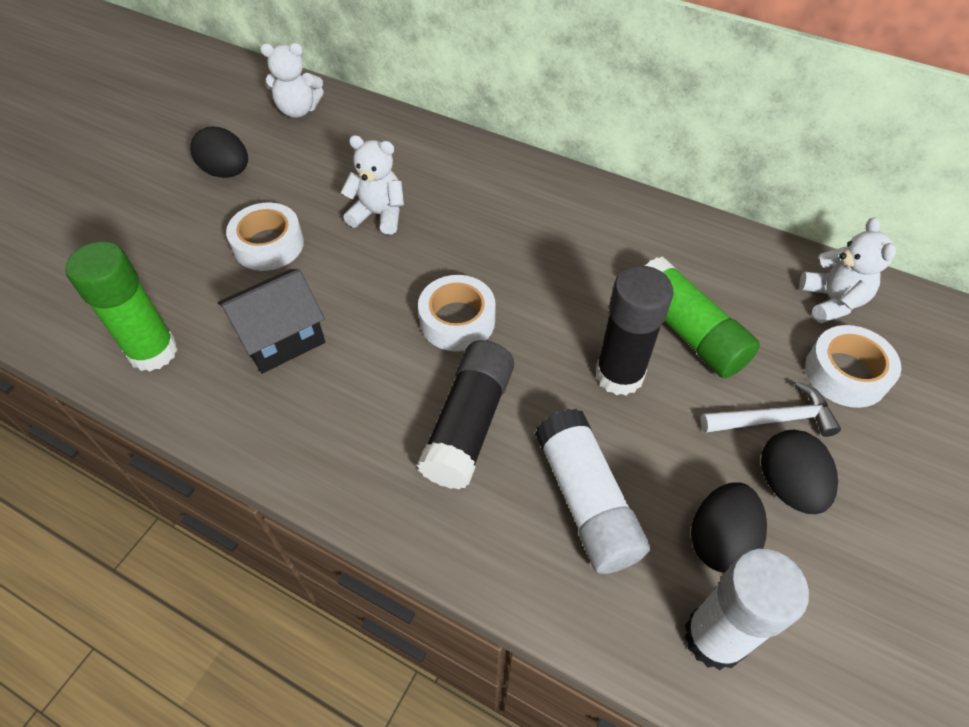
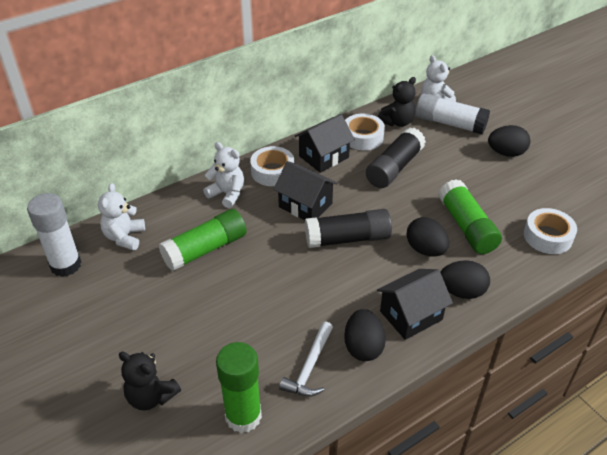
black egg: 3 -> 4
black house: 1 -> 3
black teddy bear: 0 -> 2
green glue stick: 2 -> 3

